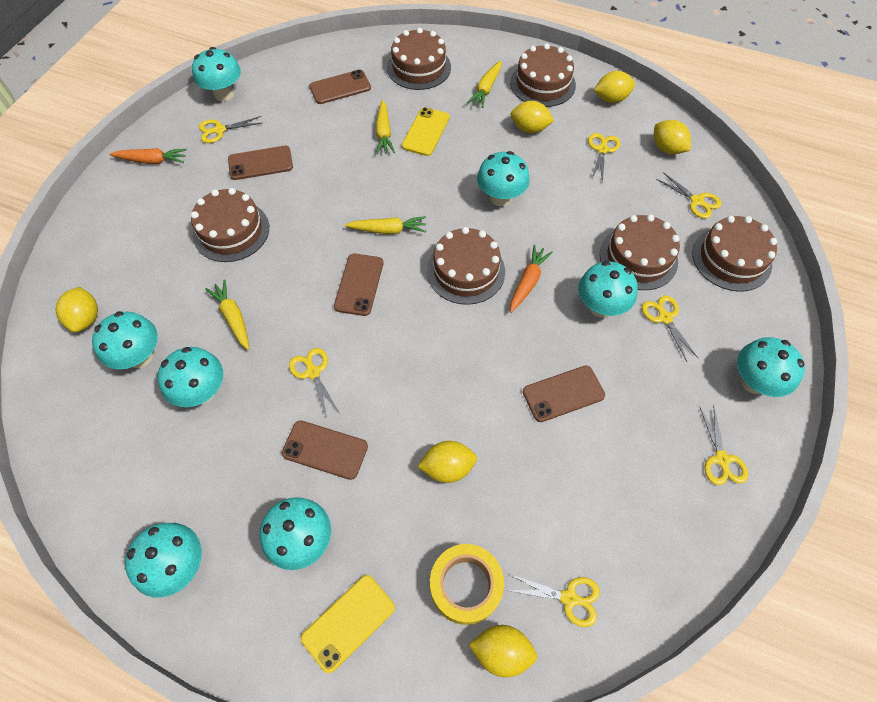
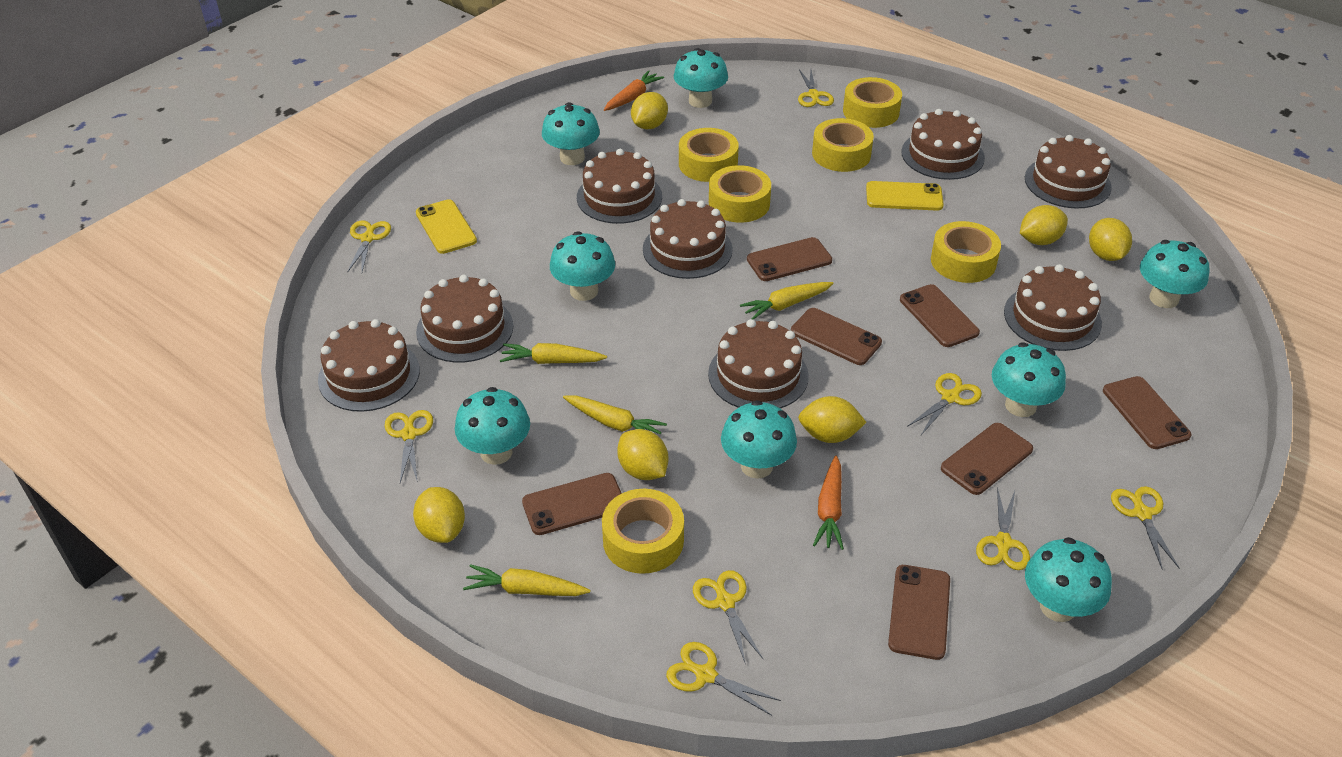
brown cake: 6 -> 8
brown phone: 5 -> 7
yellow scissors: 7 -> 8
yellow tape: 1 -> 6

